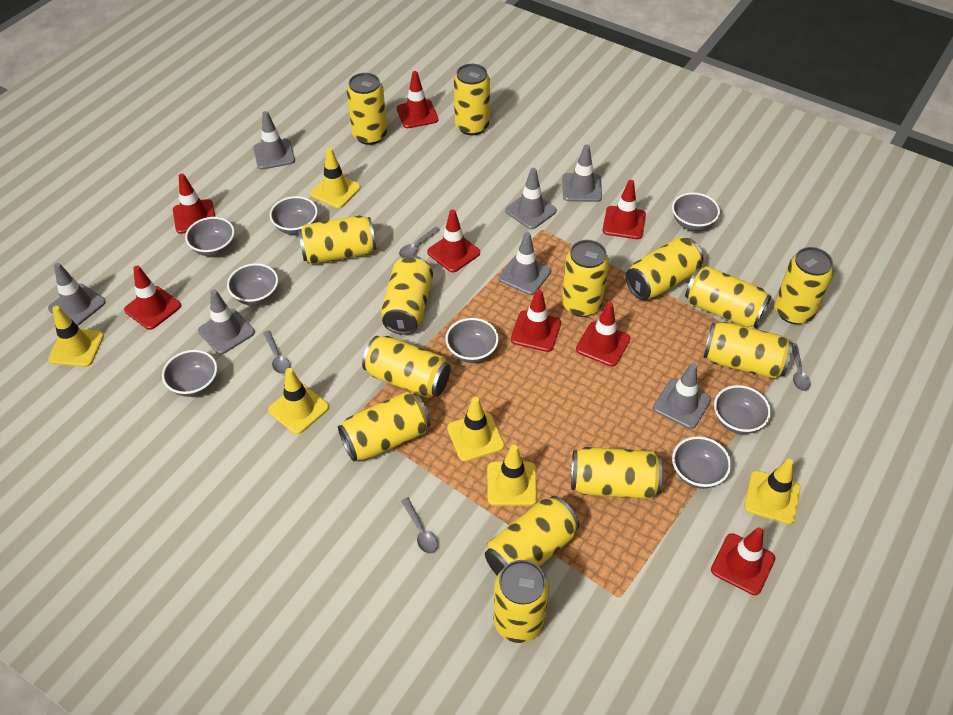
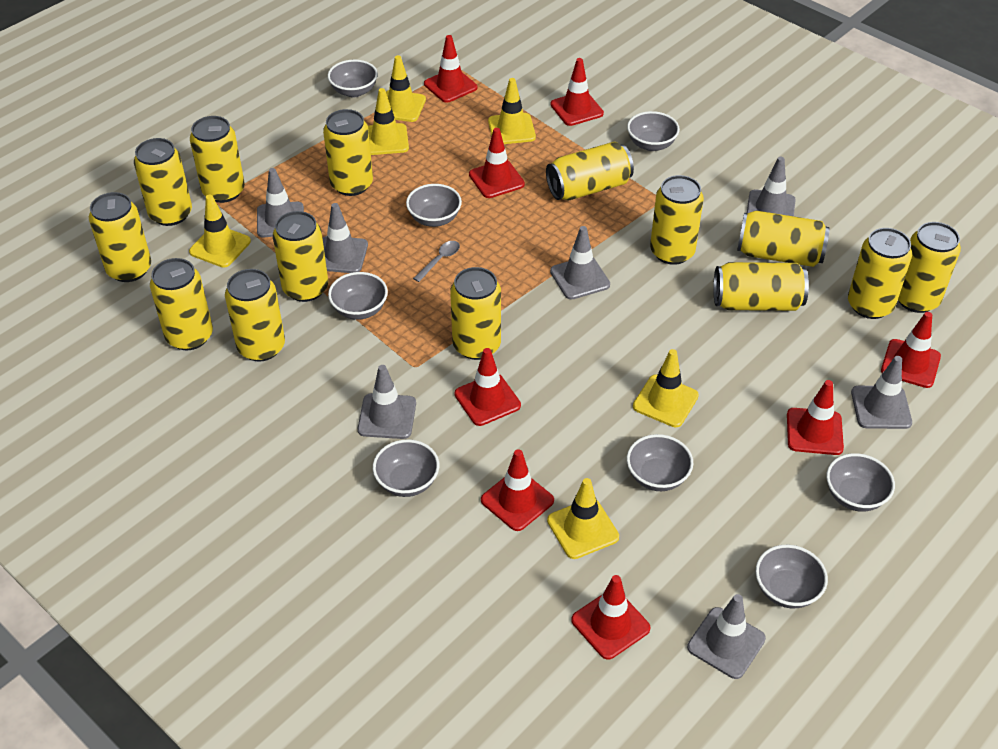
grey spoon: 4 -> 1

